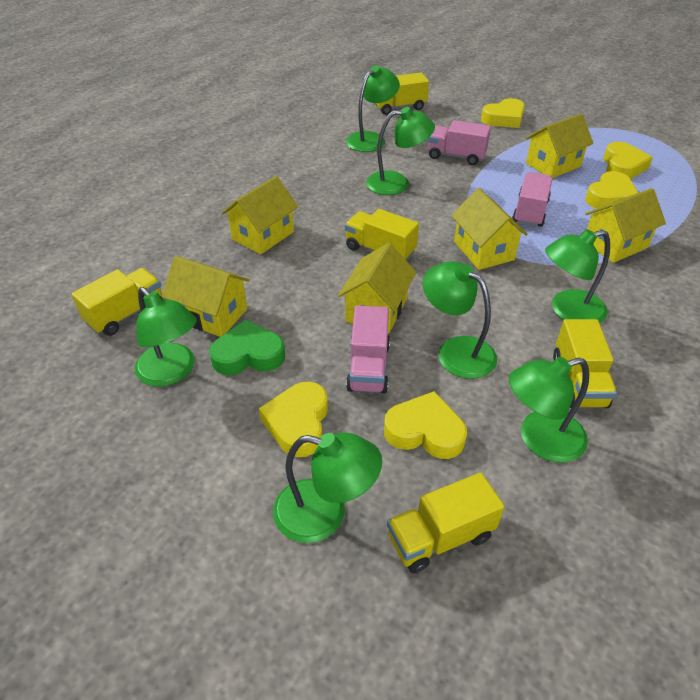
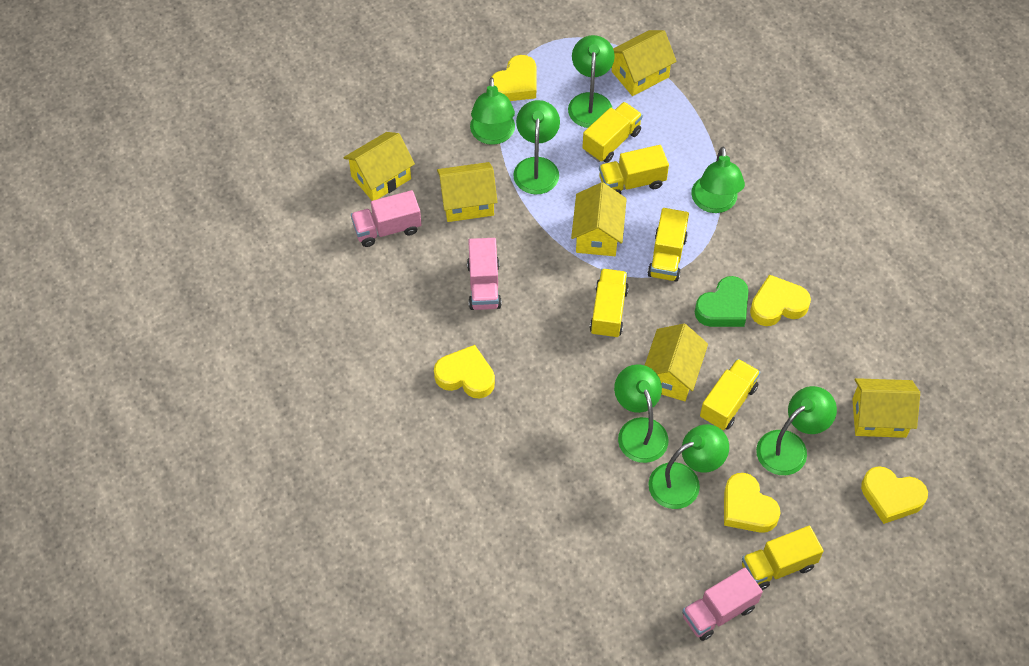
yellow truck: 5 -> 6

